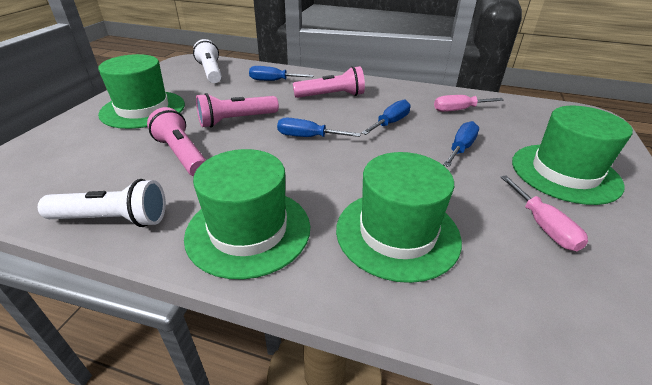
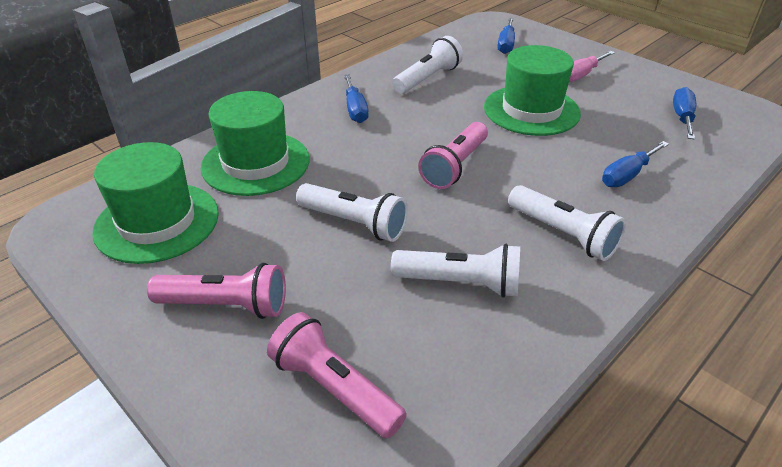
green hat: 4 -> 3
pink screwdriver: 2 -> 1
white flashlight: 2 -> 4

